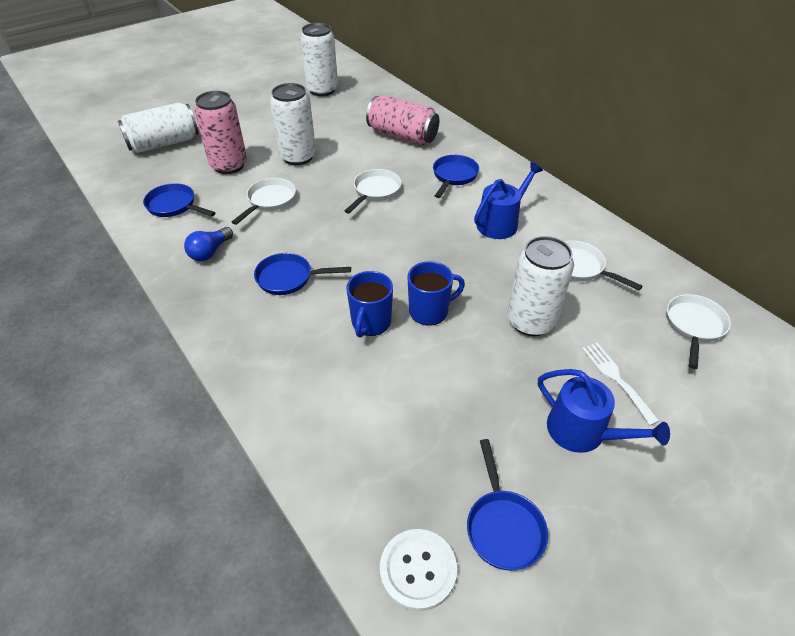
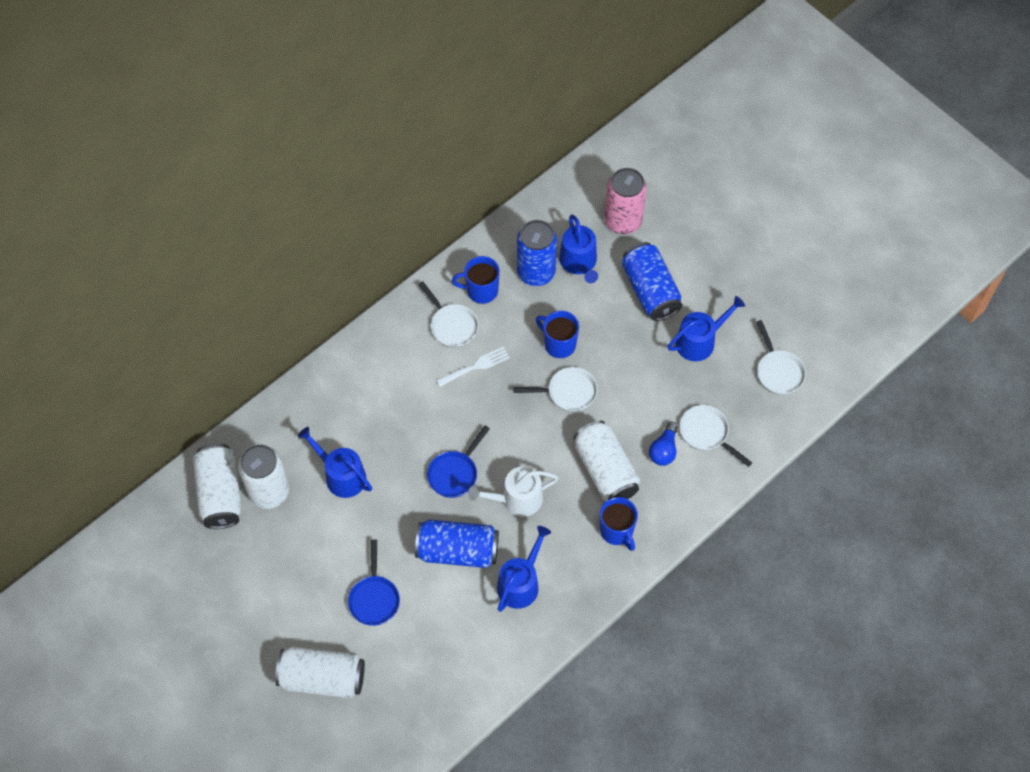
blue can: 0 -> 3
blue mug: 2 -> 3
blue pan: 4 -> 2
blue watering can: 2 -> 4
pink can: 2 -> 1
white button: 1 -> 0
white watering can: 0 -> 1

